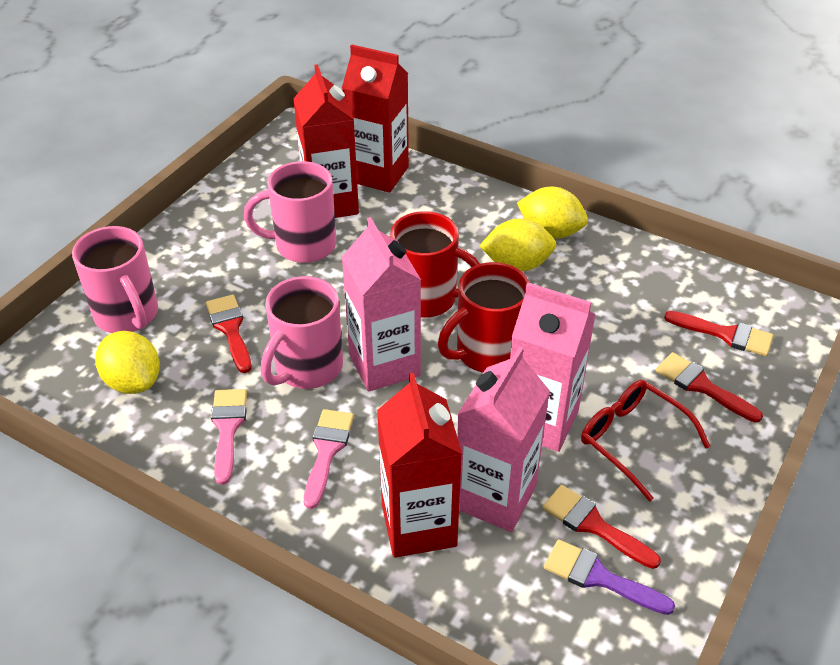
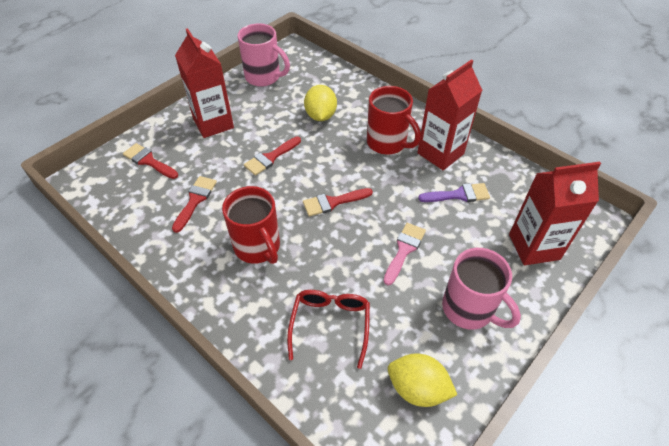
pink brush: 2 -> 1
pink carton: 3 -> 0
pink mug: 3 -> 2
yellow lemon: 3 -> 2

